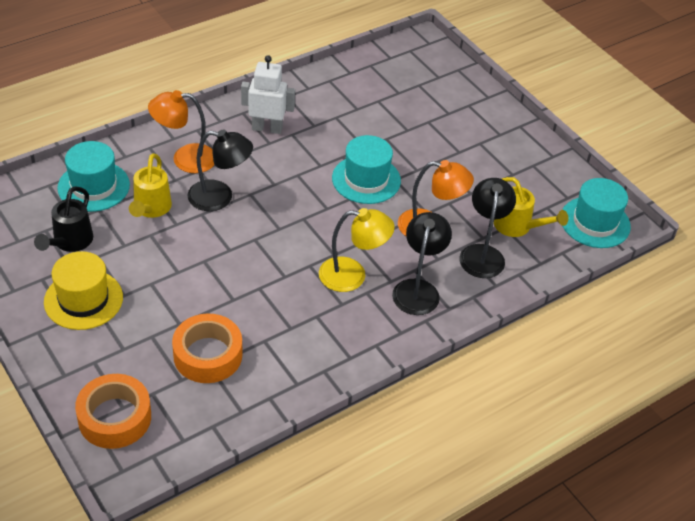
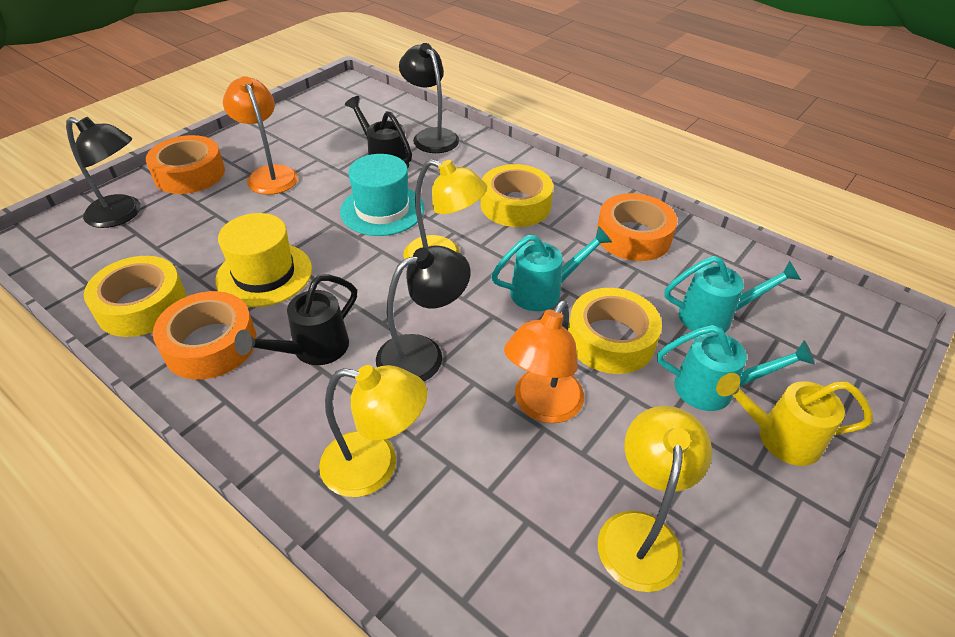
black watering can: 1 -> 2
orange tape: 2 -> 3
turquoise hat: 3 -> 1
turquoise watering can: 0 -> 3
white robot: 1 -> 0
yellow lamp: 1 -> 3
yellow tape: 0 -> 3
yellow watering can: 2 -> 1

